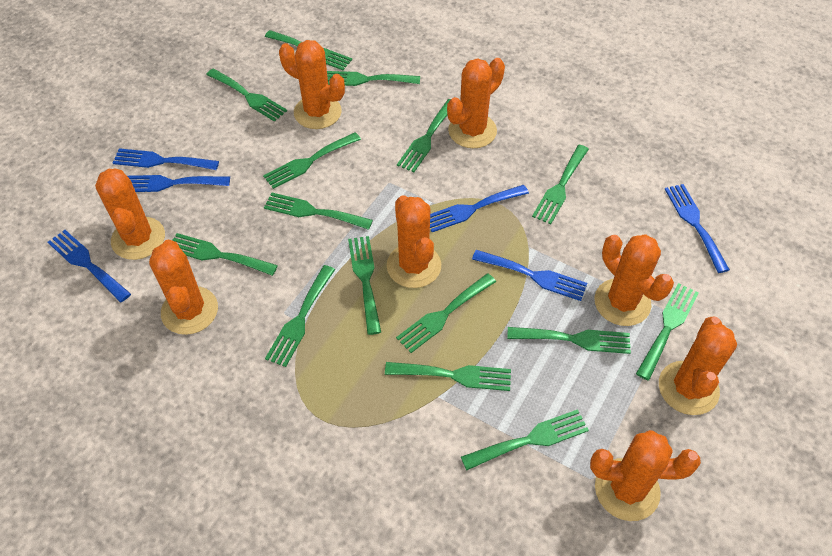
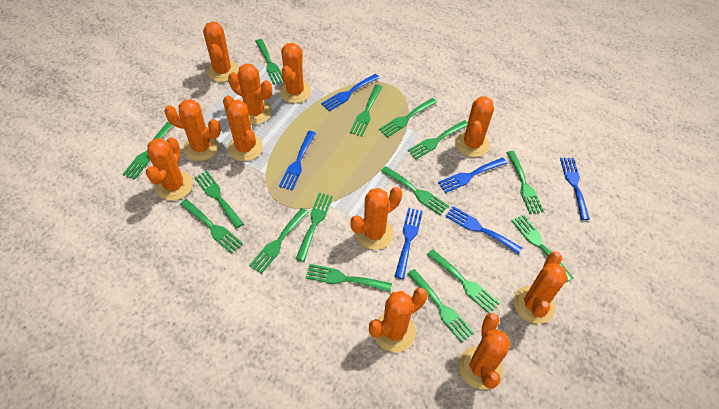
orange cactus: 8 -> 11

